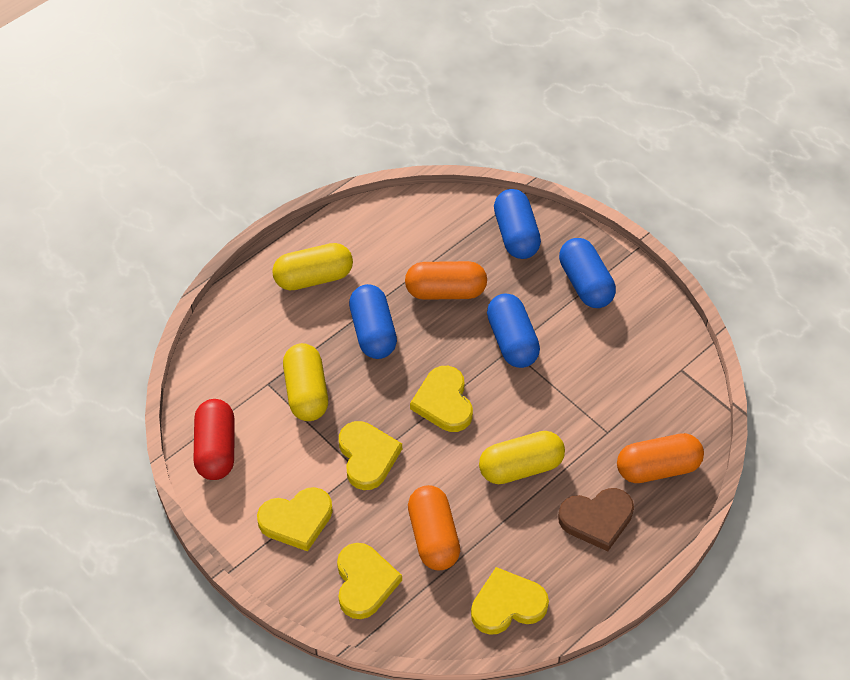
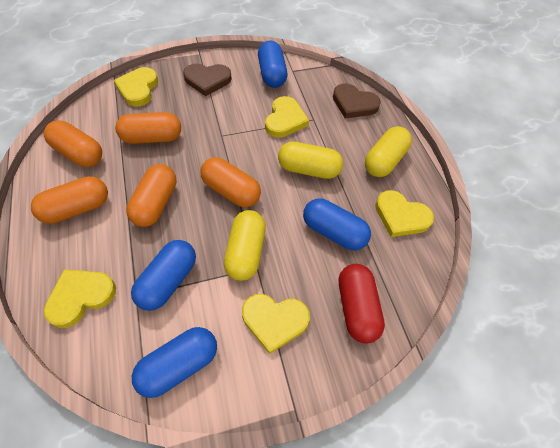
brown heart: 1 -> 2
orange capsule: 3 -> 5

